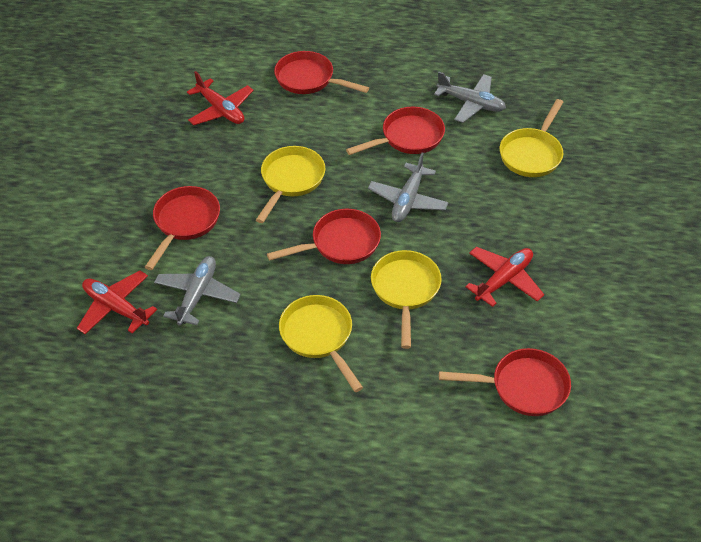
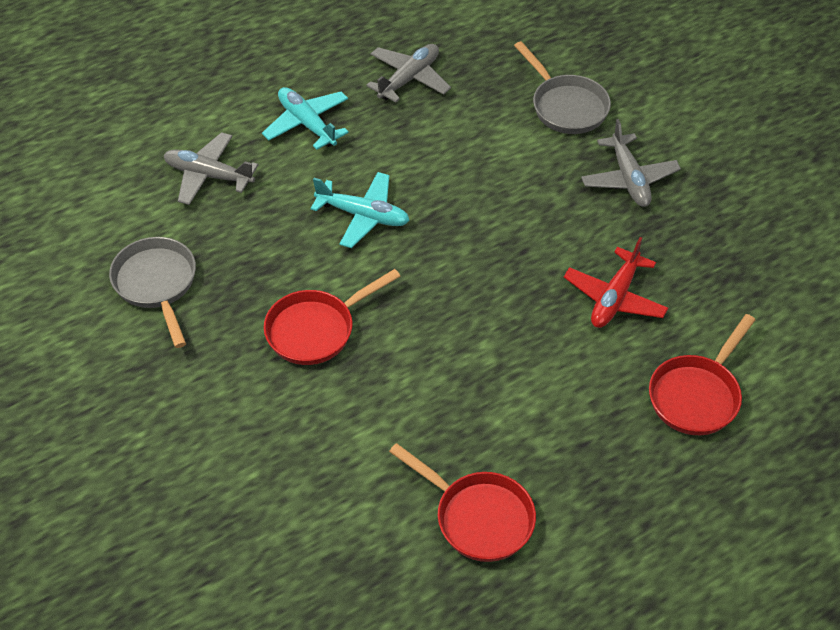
grey pan: 0 -> 2
red pan: 5 -> 3
red plane: 3 -> 1
turquoise plane: 0 -> 2
yellow pan: 4 -> 0

